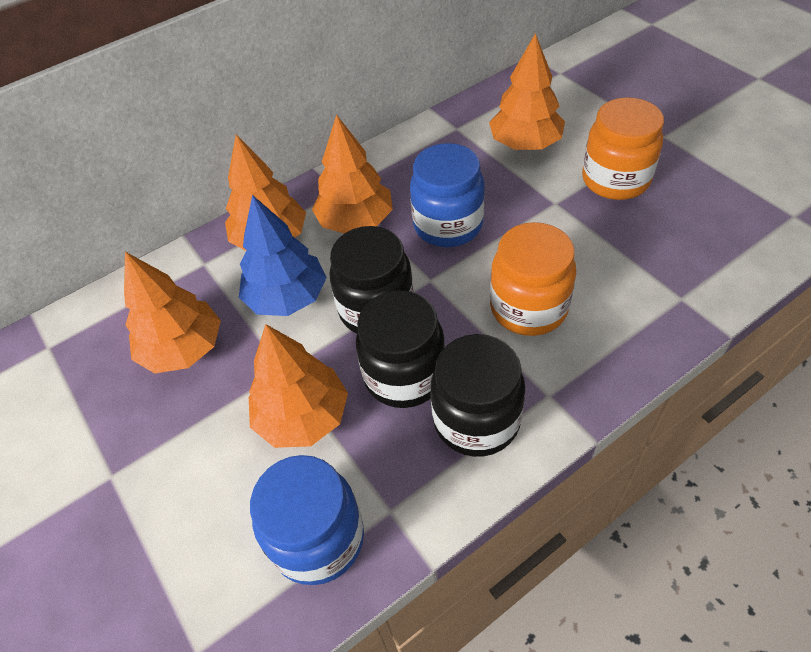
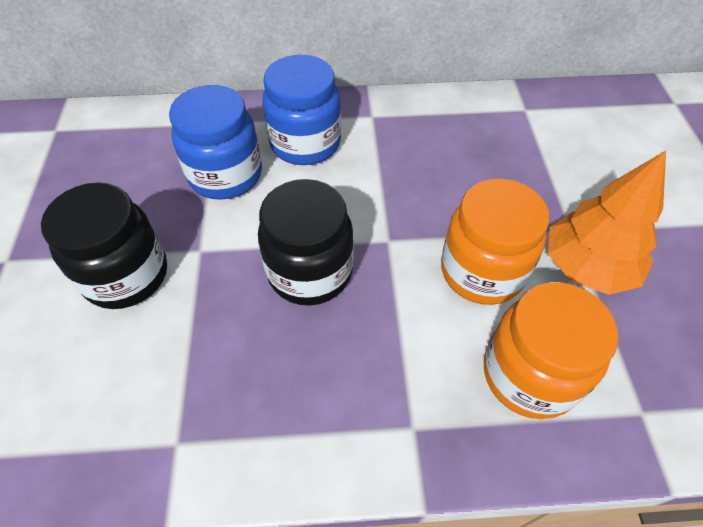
black jar: 3 -> 2
blue tree: 1 -> 0
orange tree: 5 -> 1

